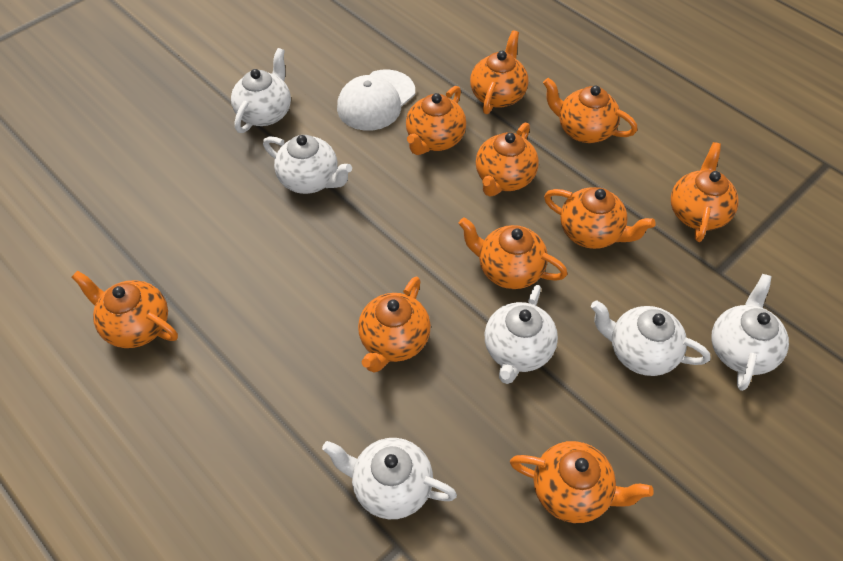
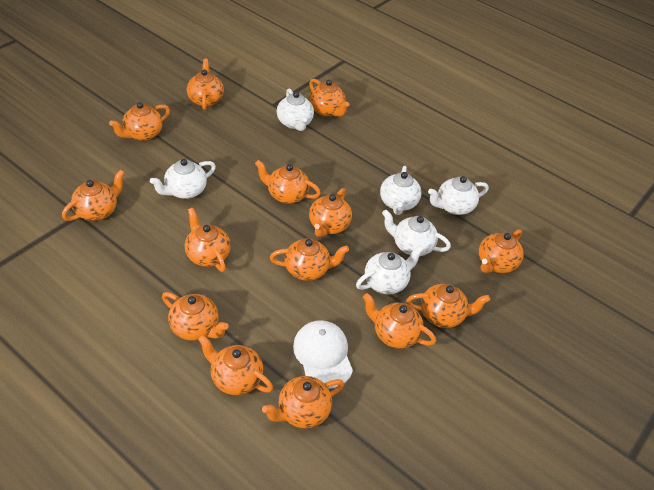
orange teapot: 10 -> 14

